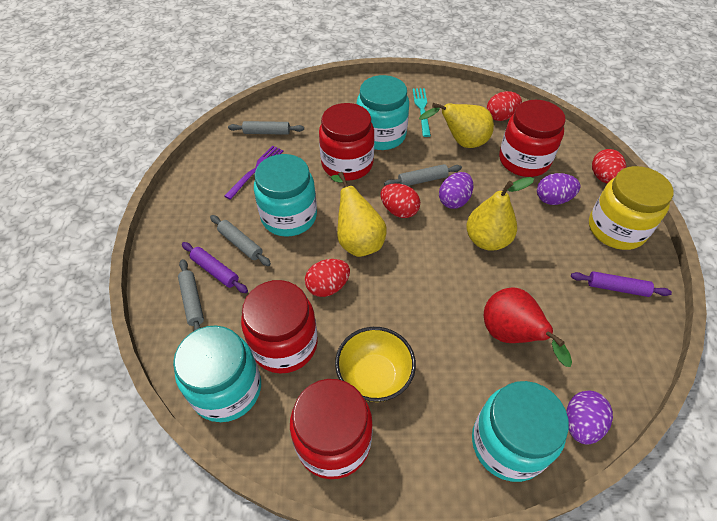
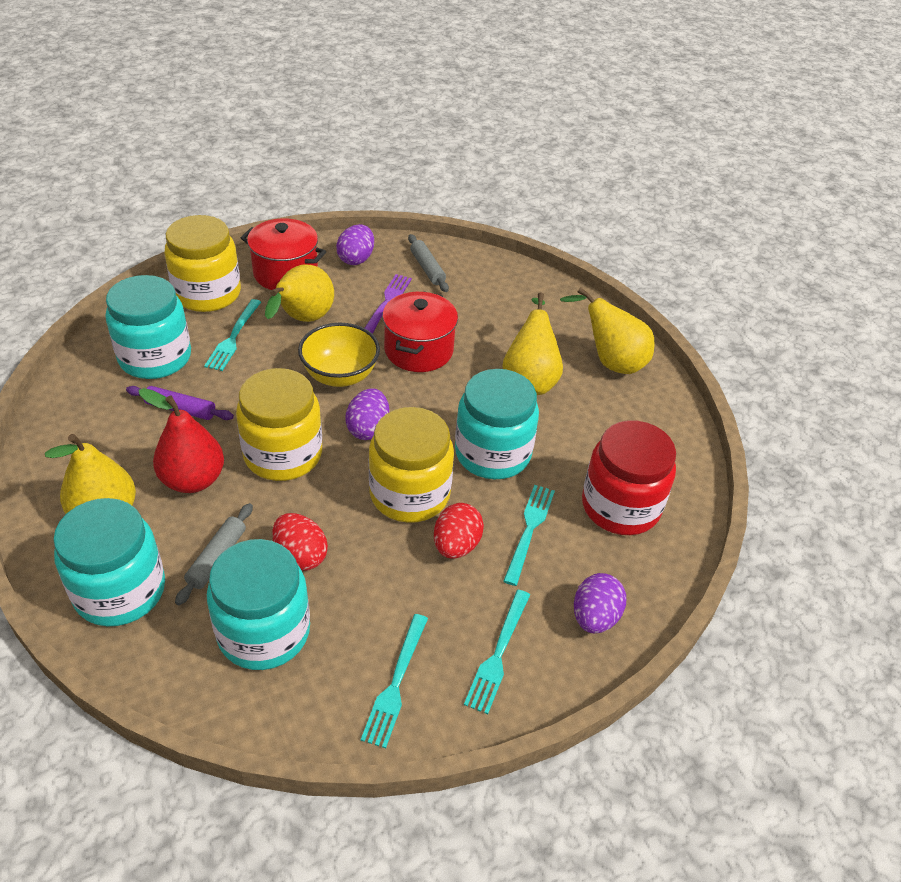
grey rolling pin: 4 -> 2
purple rolling pin: 2 -> 1
red egg: 4 -> 2
red jar: 4 -> 1
red pot: 0 -> 2
turquoise fork: 1 -> 4
yellow jar: 1 -> 3
yellow pear: 3 -> 4

